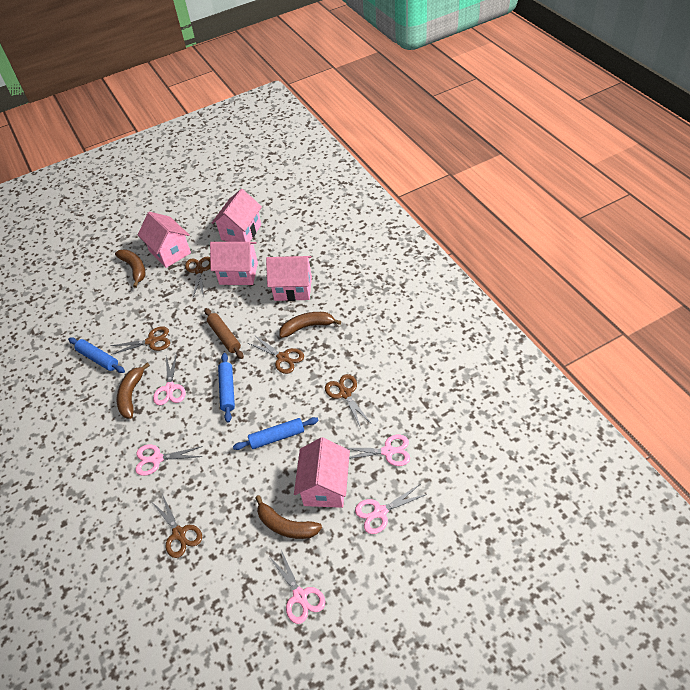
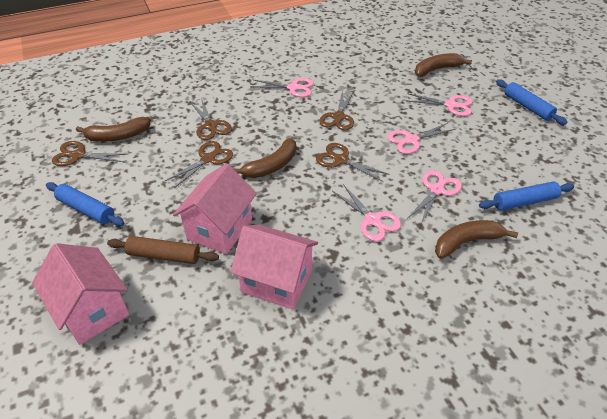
pink house: 5 -> 3

